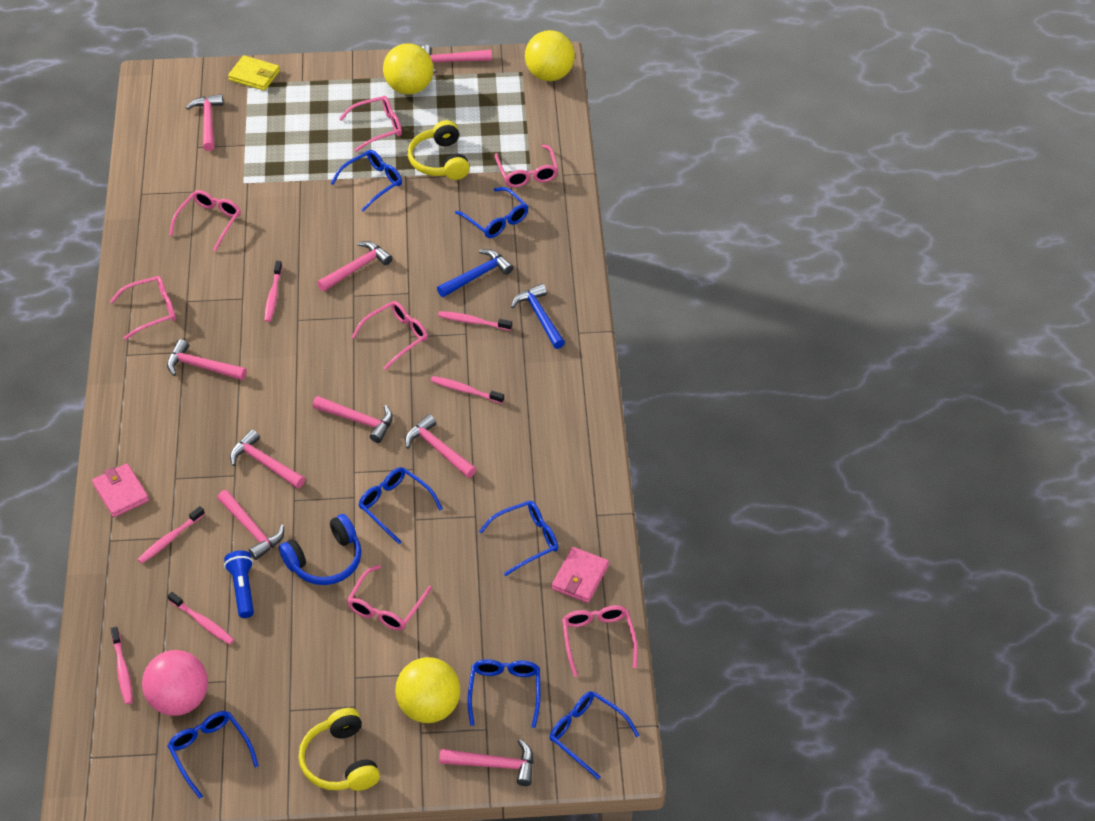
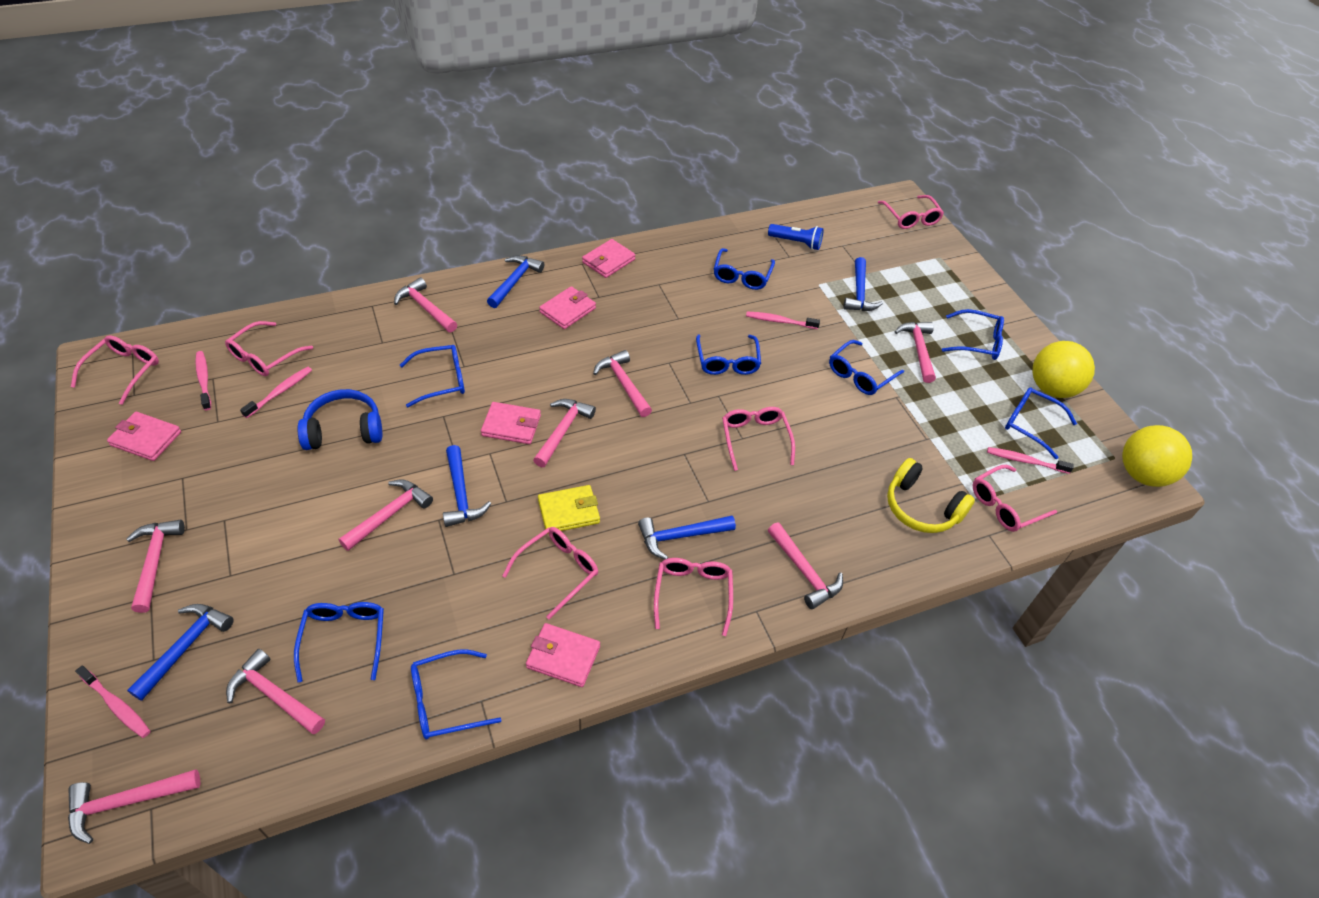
blue glasses: 7 -> 8
blue hammer: 2 -> 5
pink ball: 1 -> 0
pink toothbrush: 6 -> 5
pink wallet: 2 -> 5
yellow ball: 3 -> 2
yellow headphones: 2 -> 1

